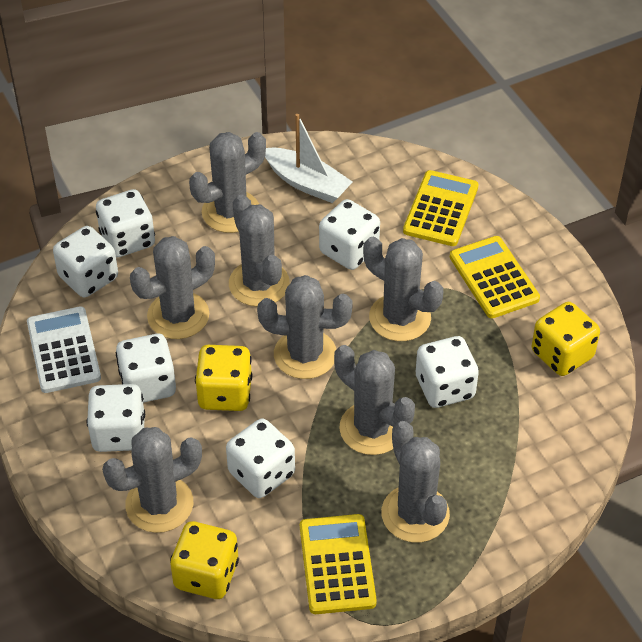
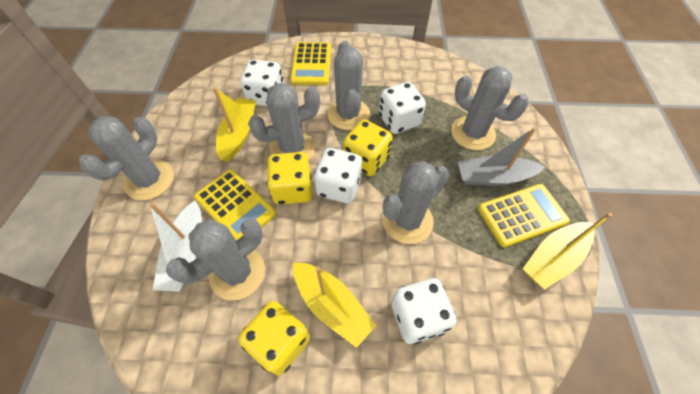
grey boat: 0 -> 1
grey cactus: 8 -> 6
white calculator: 1 -> 0
white dice: 7 -> 4
yellow boat: 0 -> 3

